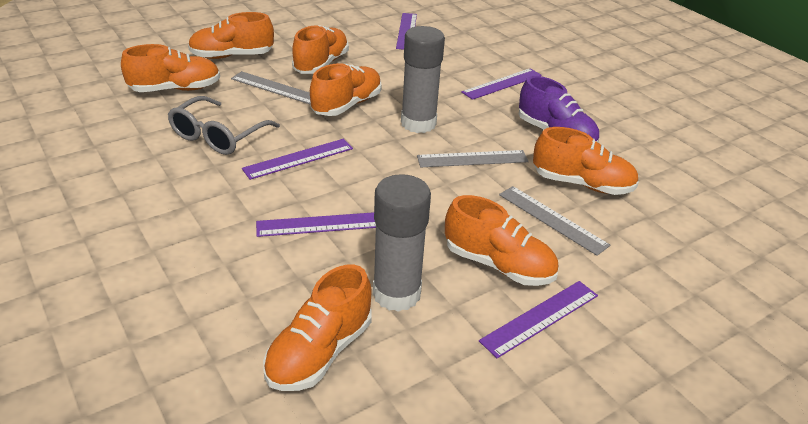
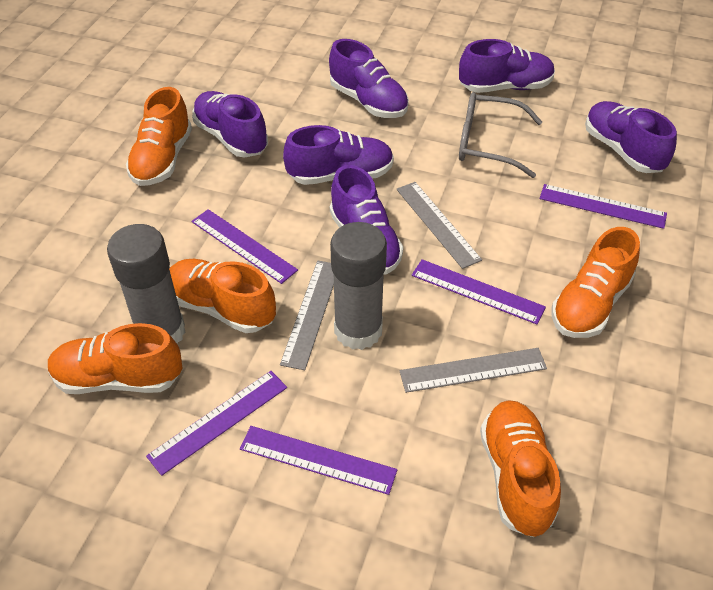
orange shoe: 7 -> 5
purple shoe: 1 -> 6

